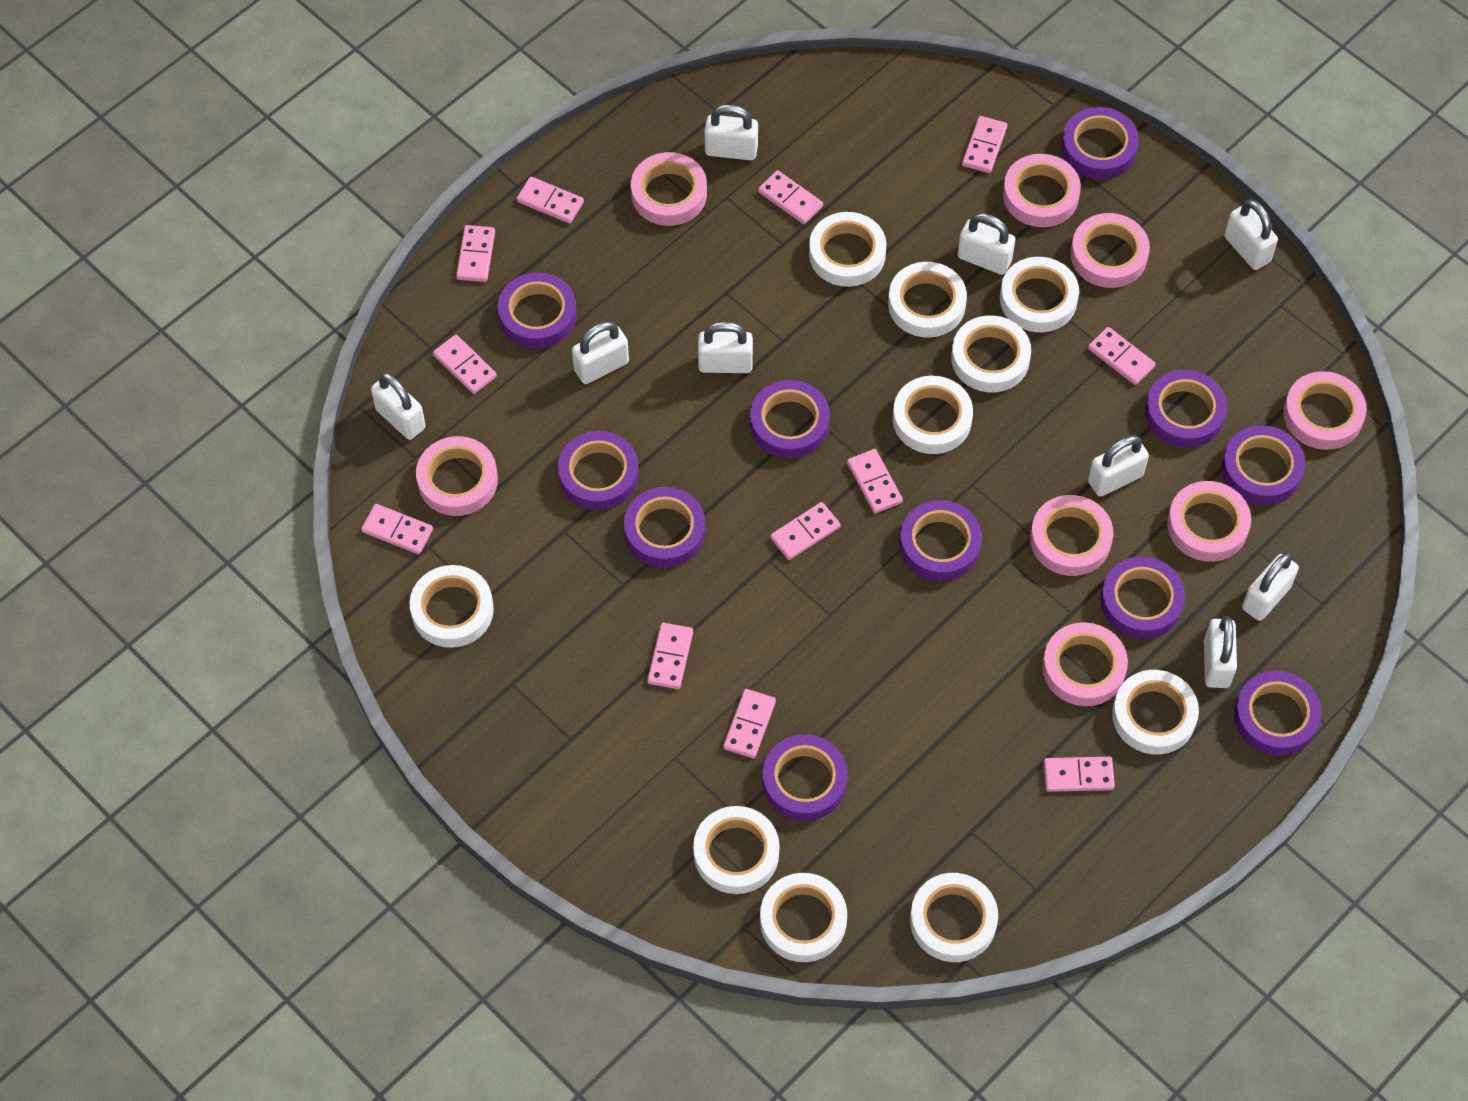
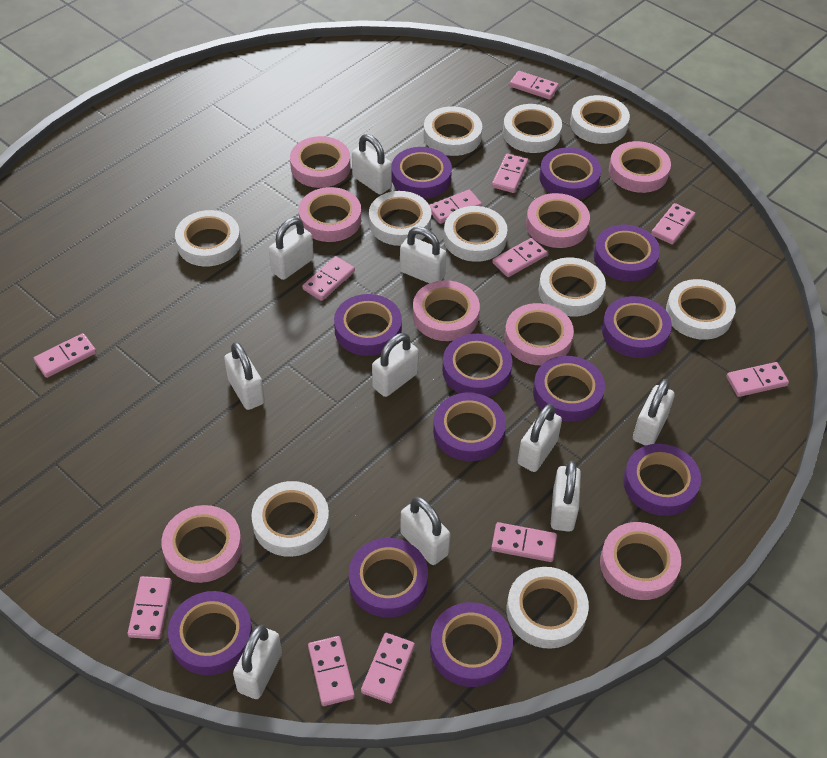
purple tape: 11 -> 12
white padlock: 9 -> 10

